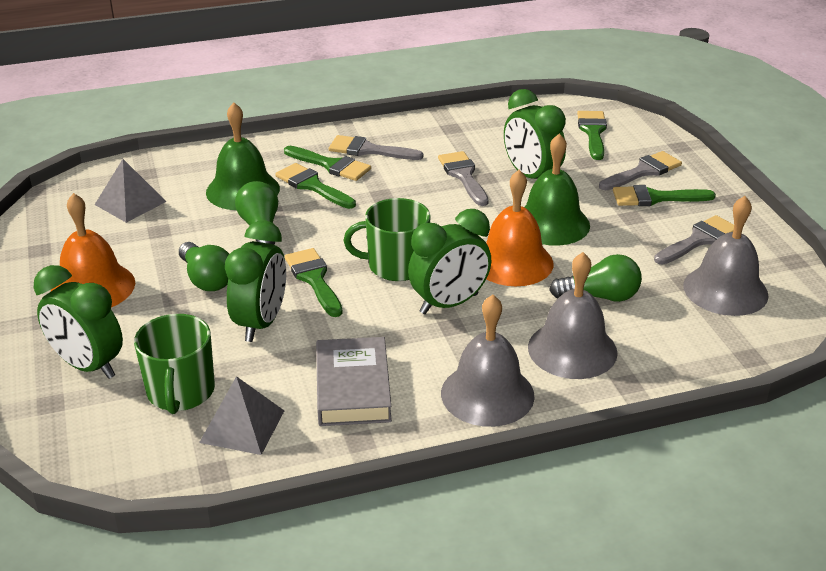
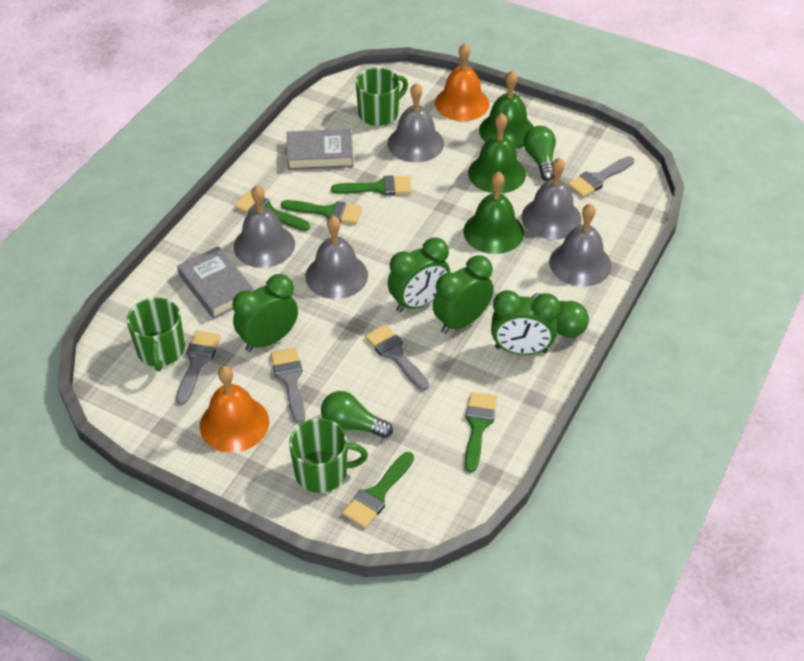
green bell: 2 -> 3
green mug: 2 -> 3
grey bell: 3 -> 5
grey book: 1 -> 2
grey pyramid: 2 -> 0

